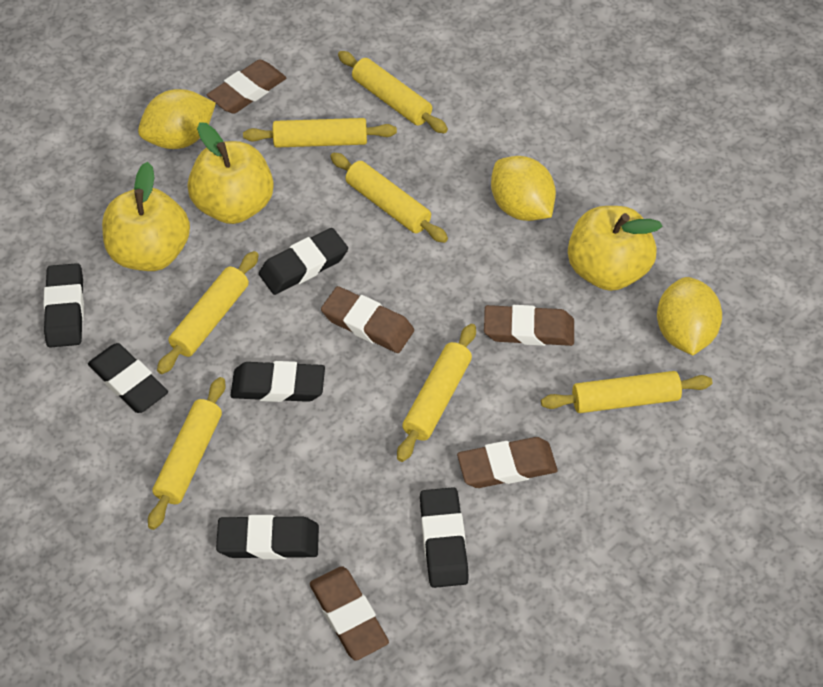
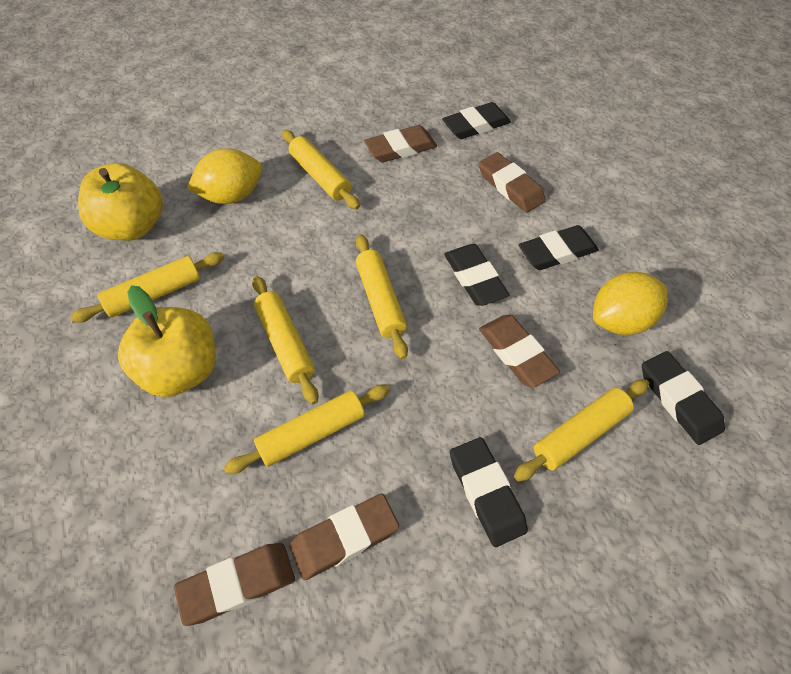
black eraser: 6 -> 5
yellow apple: 3 -> 2
yellow lemon: 3 -> 2
yellow rolling pin: 7 -> 6

